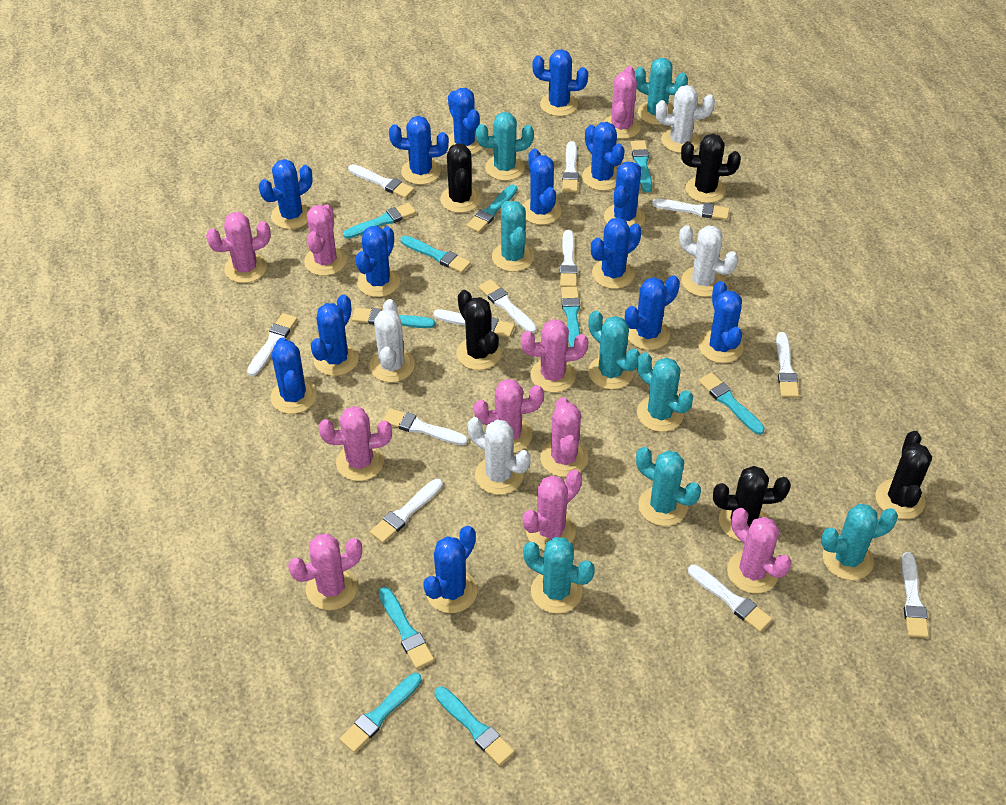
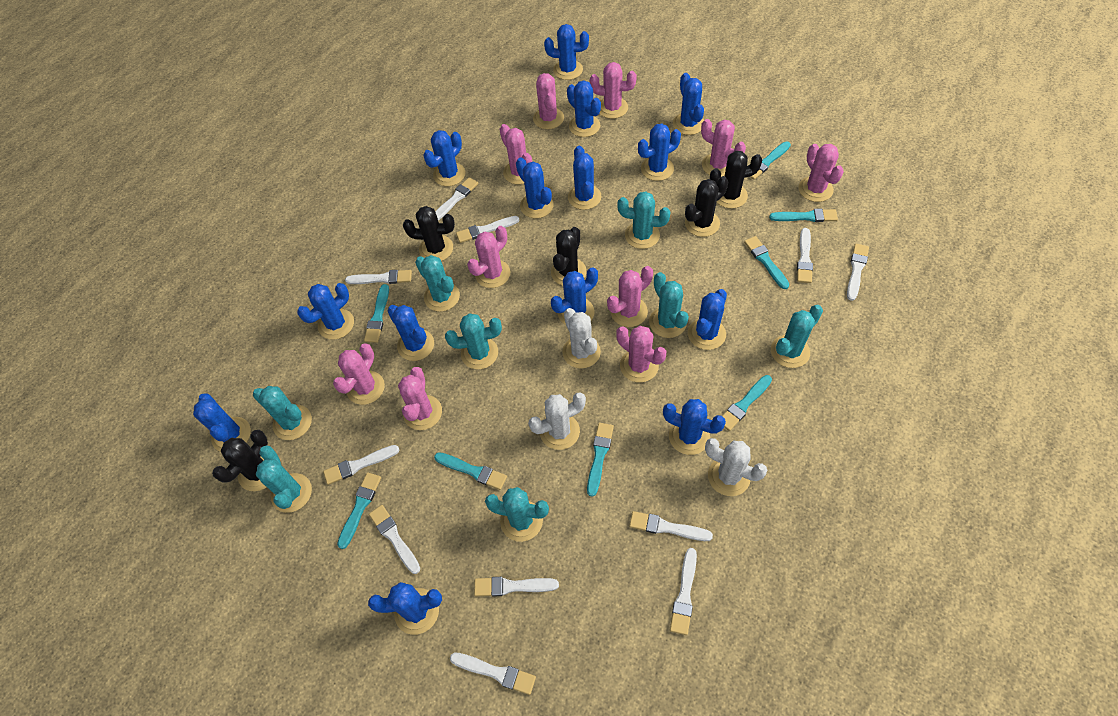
turquoise brush: 10 -> 8
white brush: 12 -> 11
white cactus: 4 -> 3

